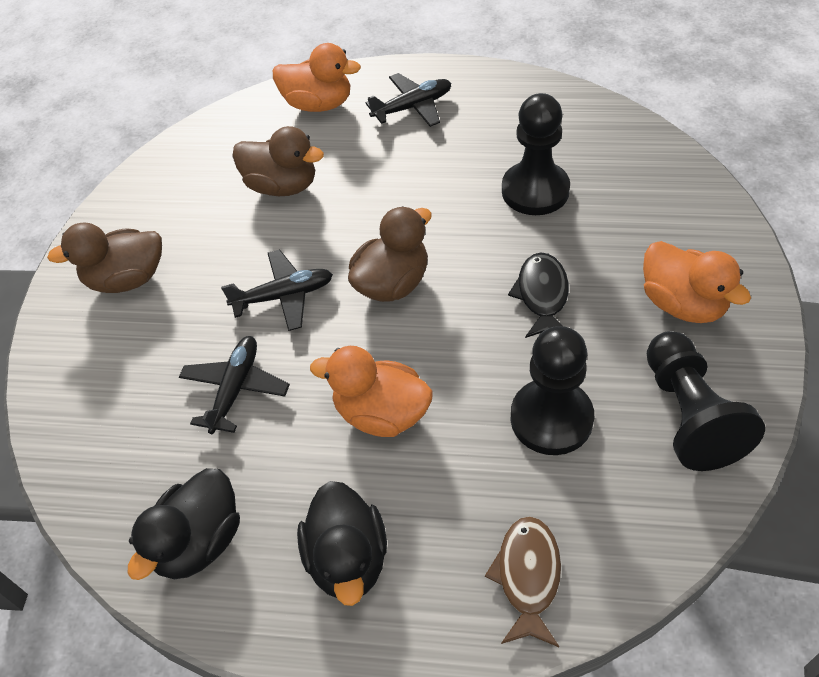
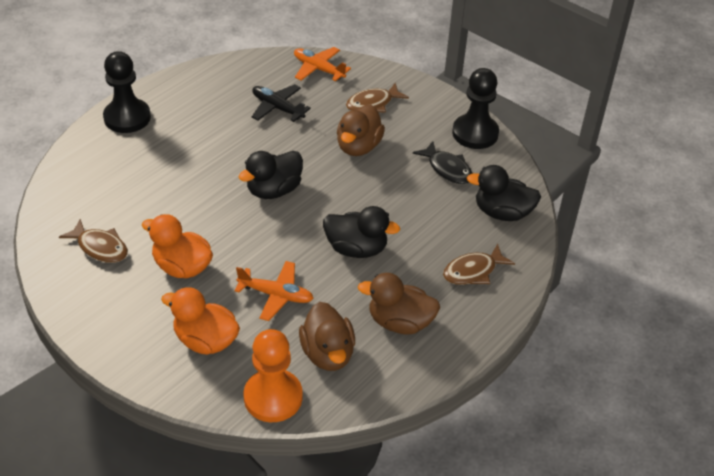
black duck: 2 -> 3
black pawn: 3 -> 2
black plane: 3 -> 1
brown fish: 1 -> 3
orange duck: 3 -> 2
orange pawn: 0 -> 1
orange plane: 0 -> 2

